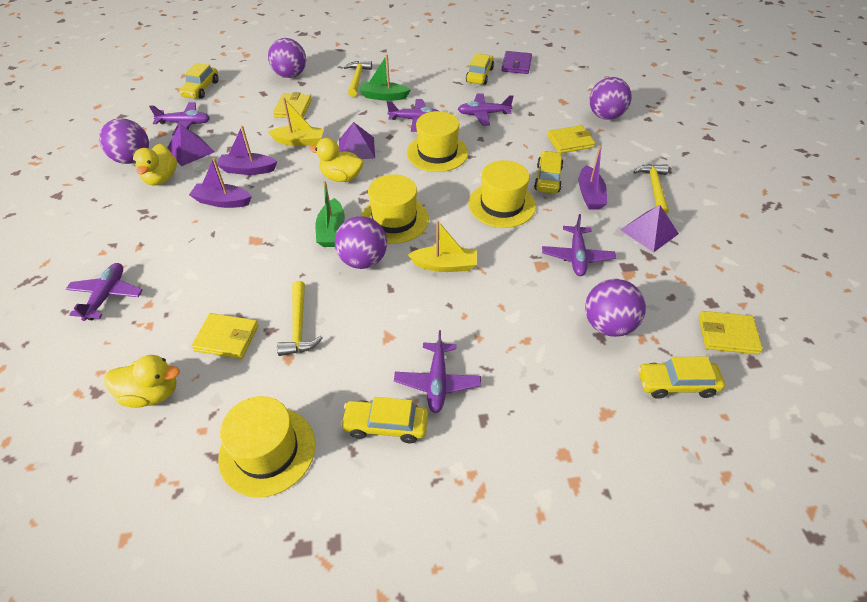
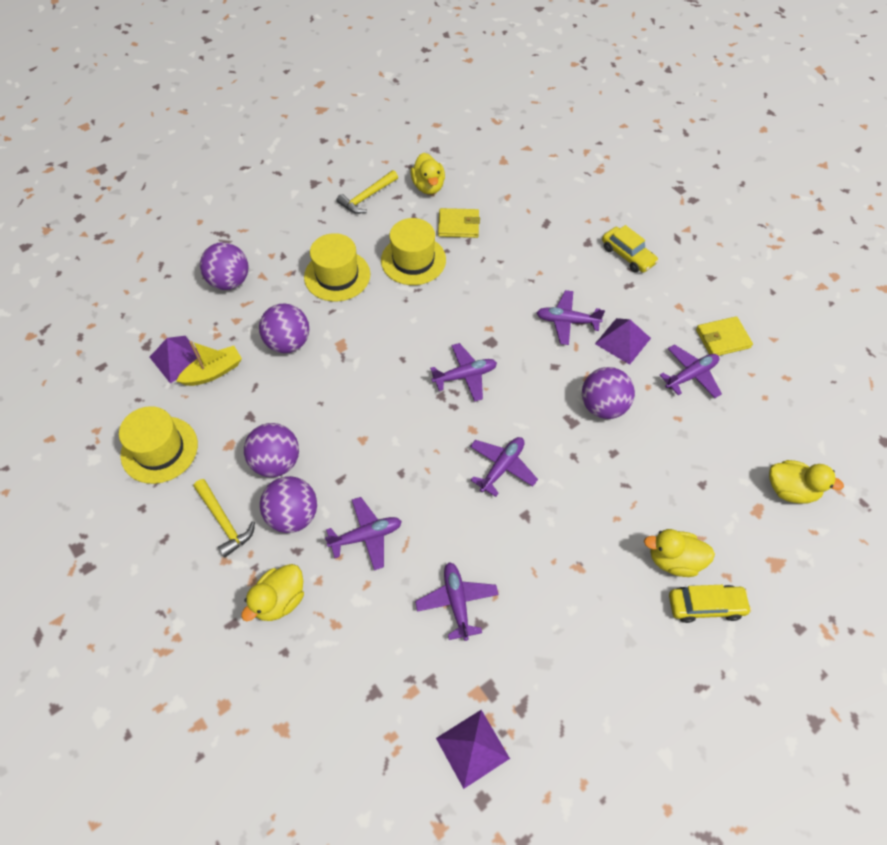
green boat: 2 -> 0
purple boat: 3 -> 0
purple wallet: 1 -> 0
yellow boat: 2 -> 1
yellow car: 5 -> 2
yellow duck: 3 -> 4
yellow hammer: 3 -> 2
yellow hat: 4 -> 3
yellow wallet: 4 -> 2

